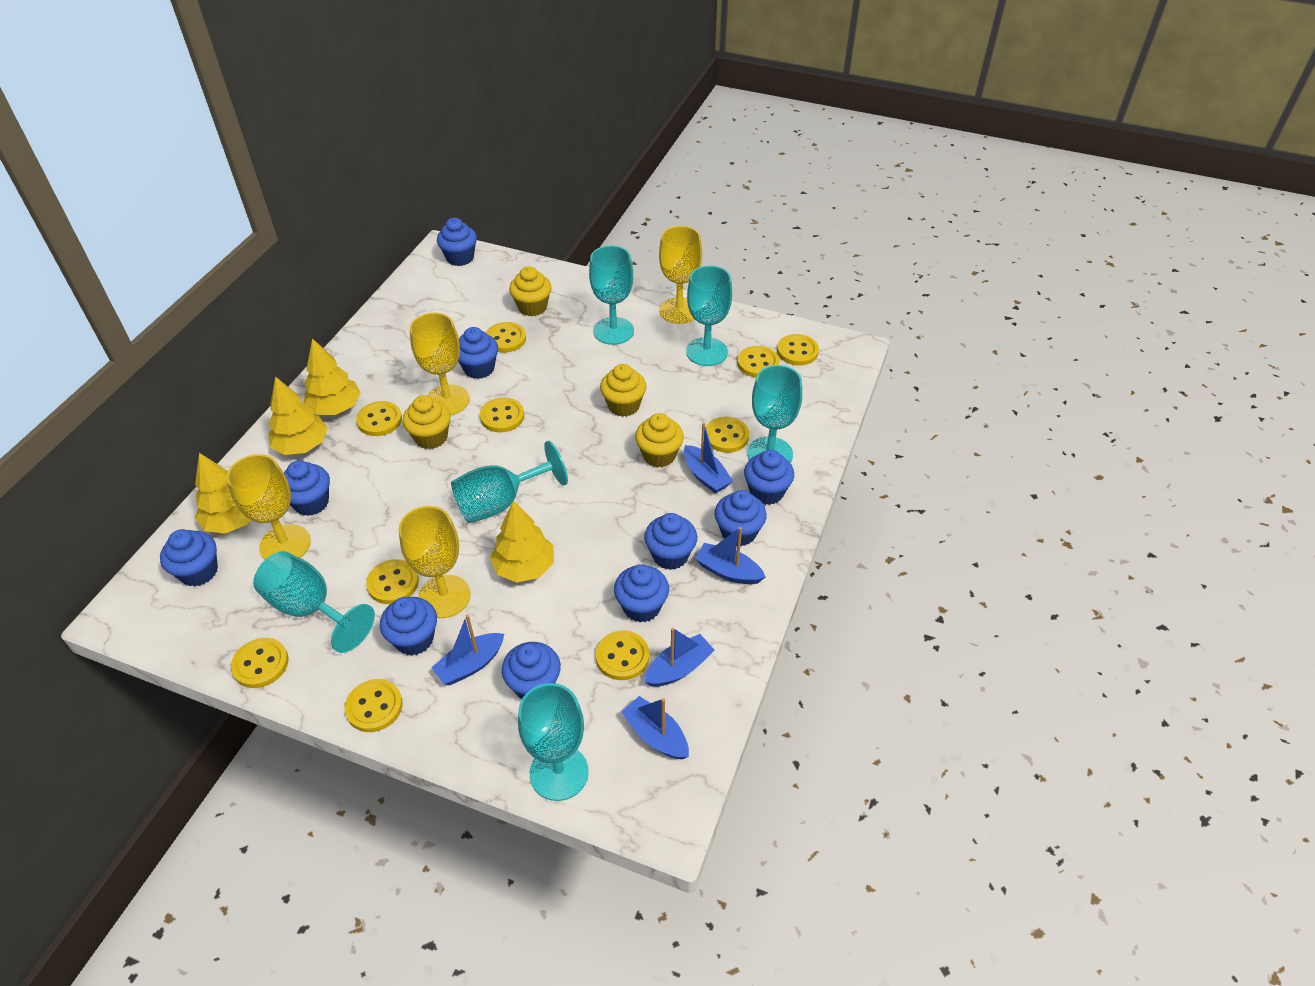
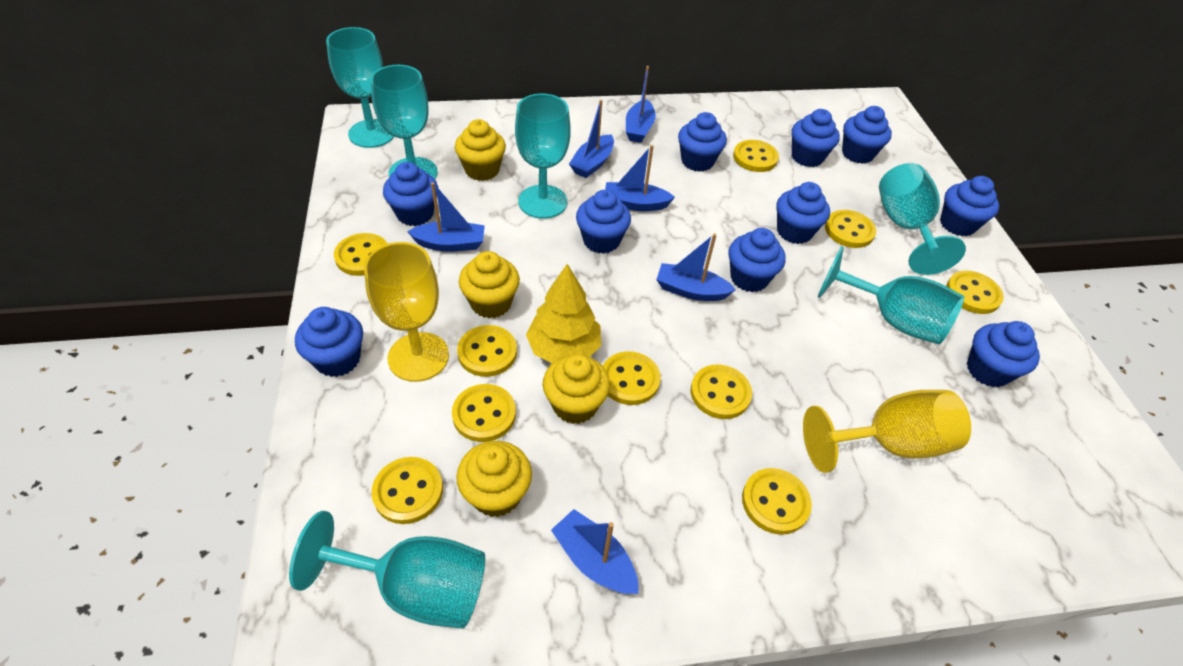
blue boat: 5 -> 6
yellow goblet: 4 -> 2
yellow tree: 4 -> 1

